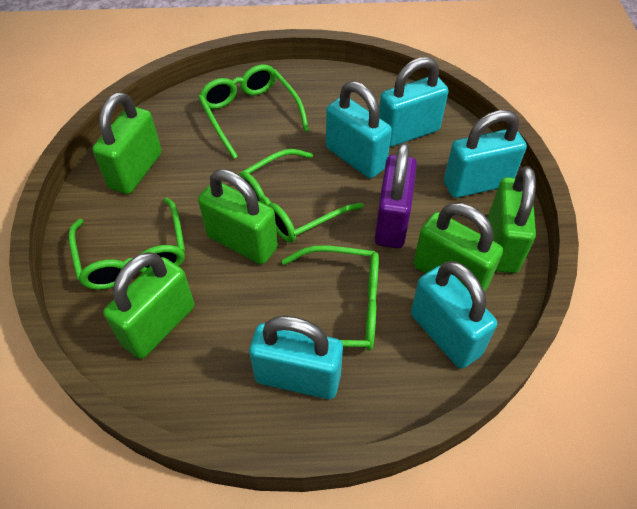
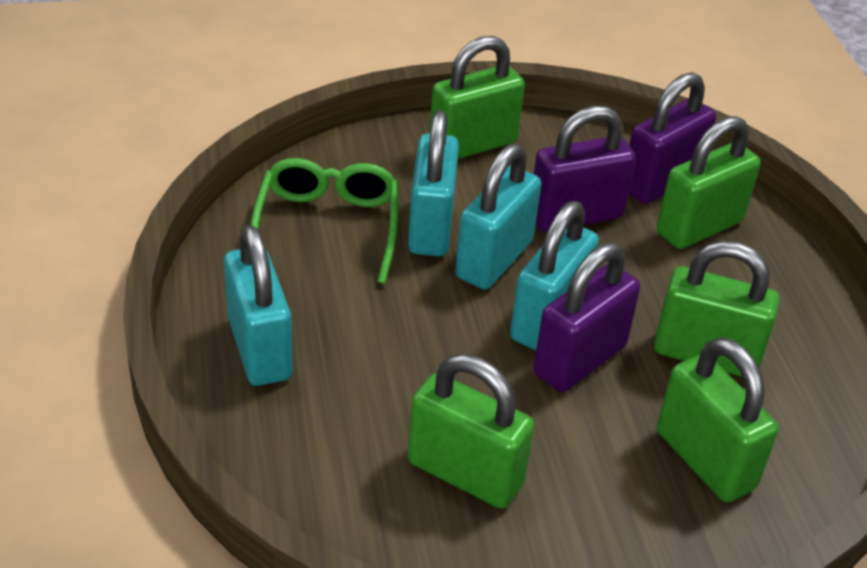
green glasses: 4 -> 1
purple padlock: 1 -> 3
turquoise padlock: 5 -> 4

